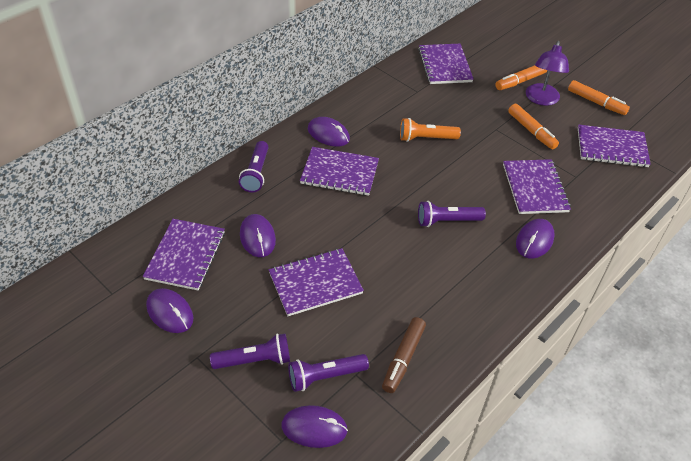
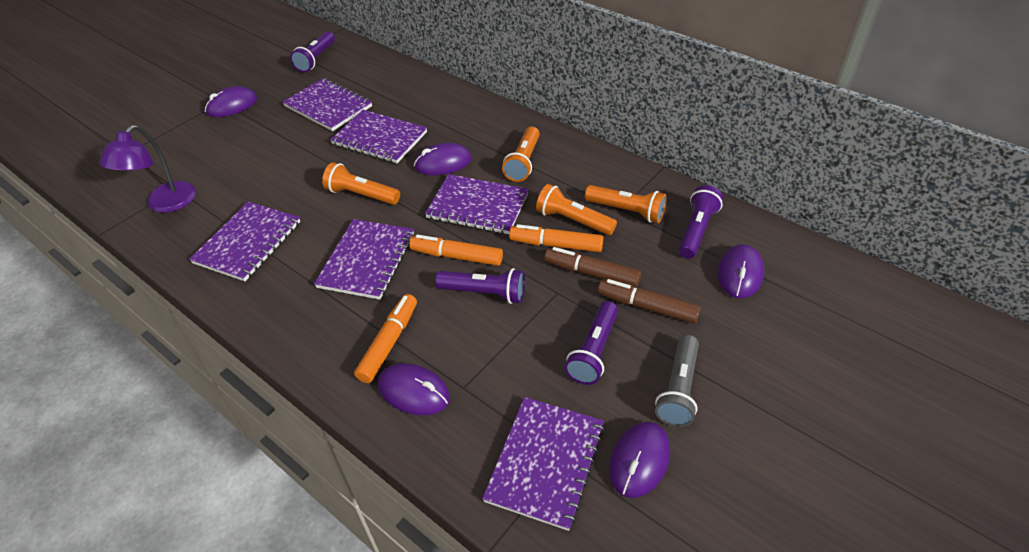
brown marker: 1 -> 2
grey flashlight: 0 -> 1
orange flashlight: 1 -> 4

